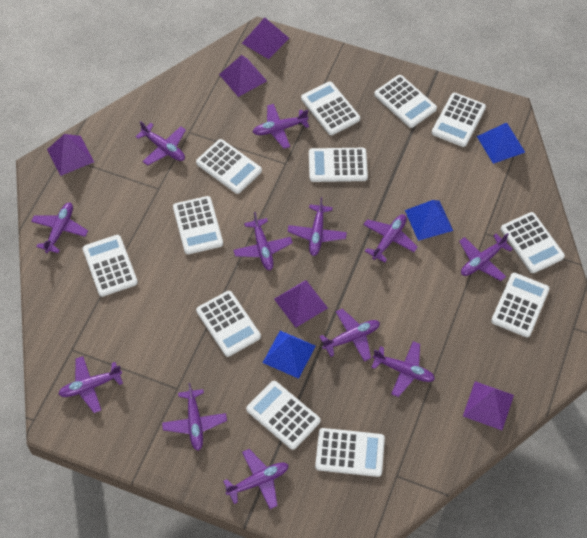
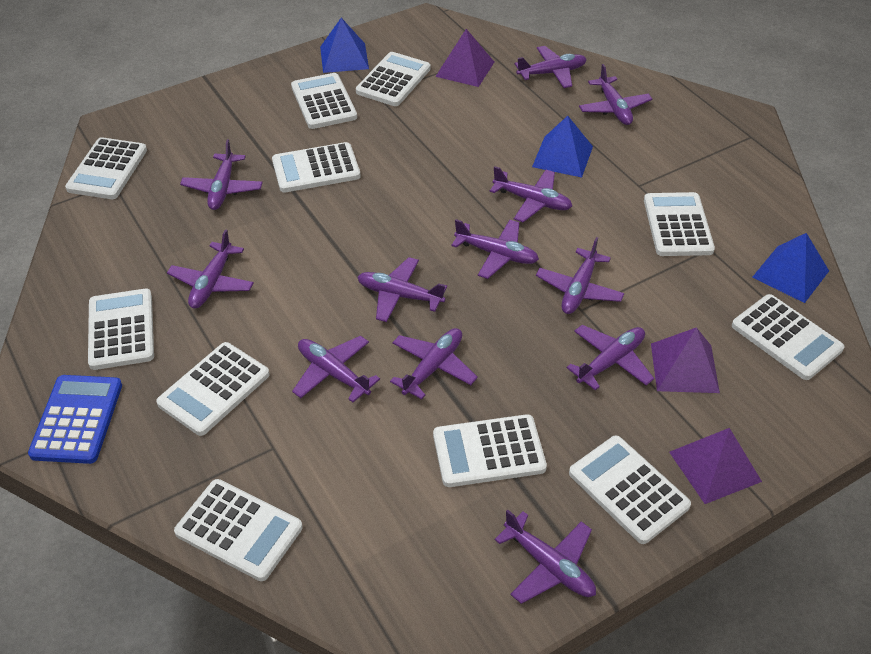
blue calculator: 0 -> 1
purple pyramid: 5 -> 3
white calculator: 12 -> 11

